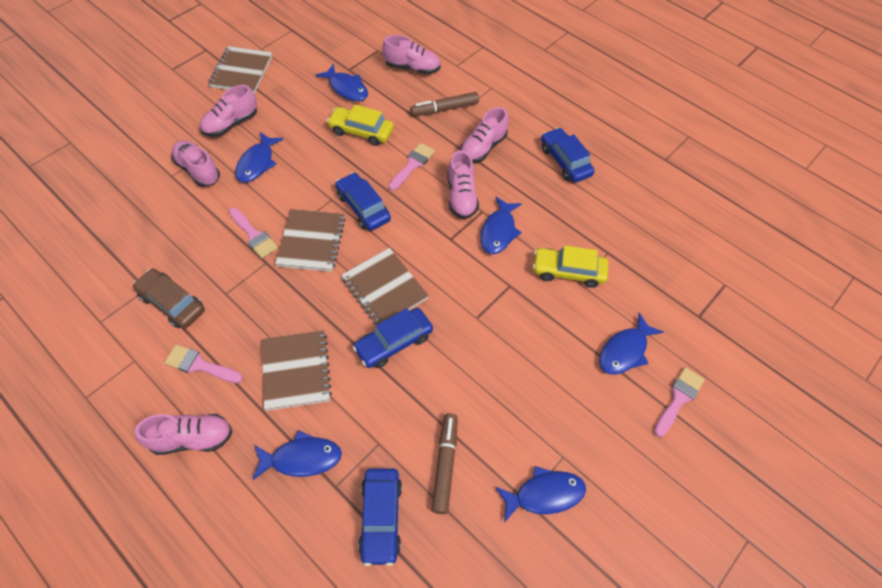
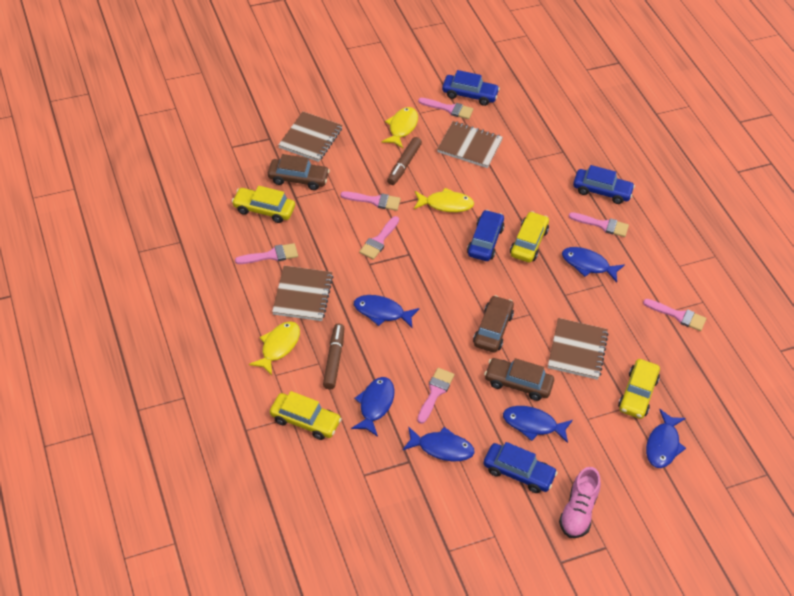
brown car: 1 -> 3
pink brush: 4 -> 7
pink shoe: 6 -> 1
yellow car: 2 -> 4
yellow fish: 0 -> 3

